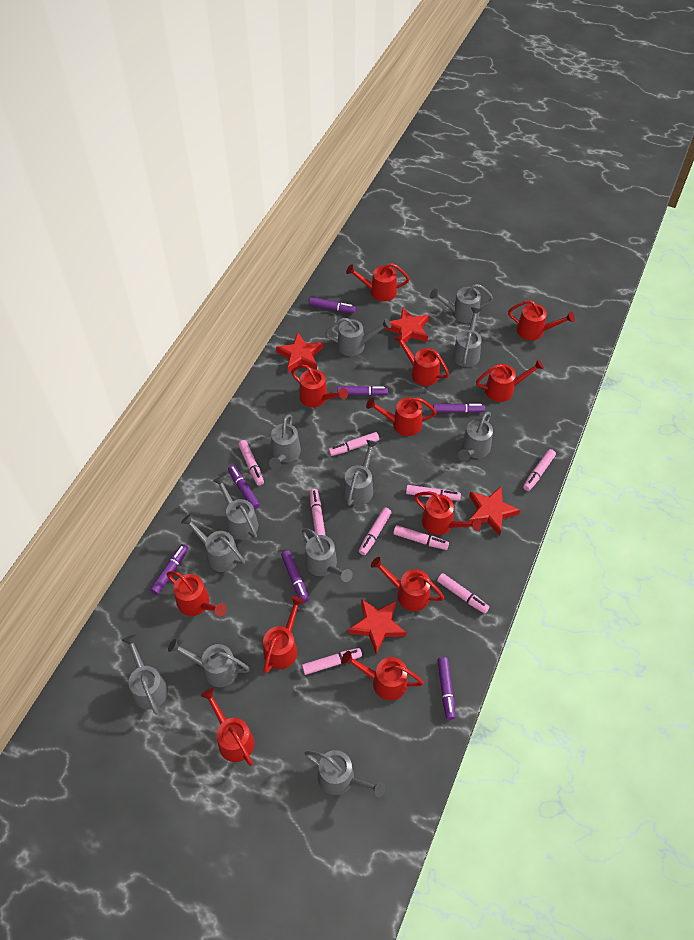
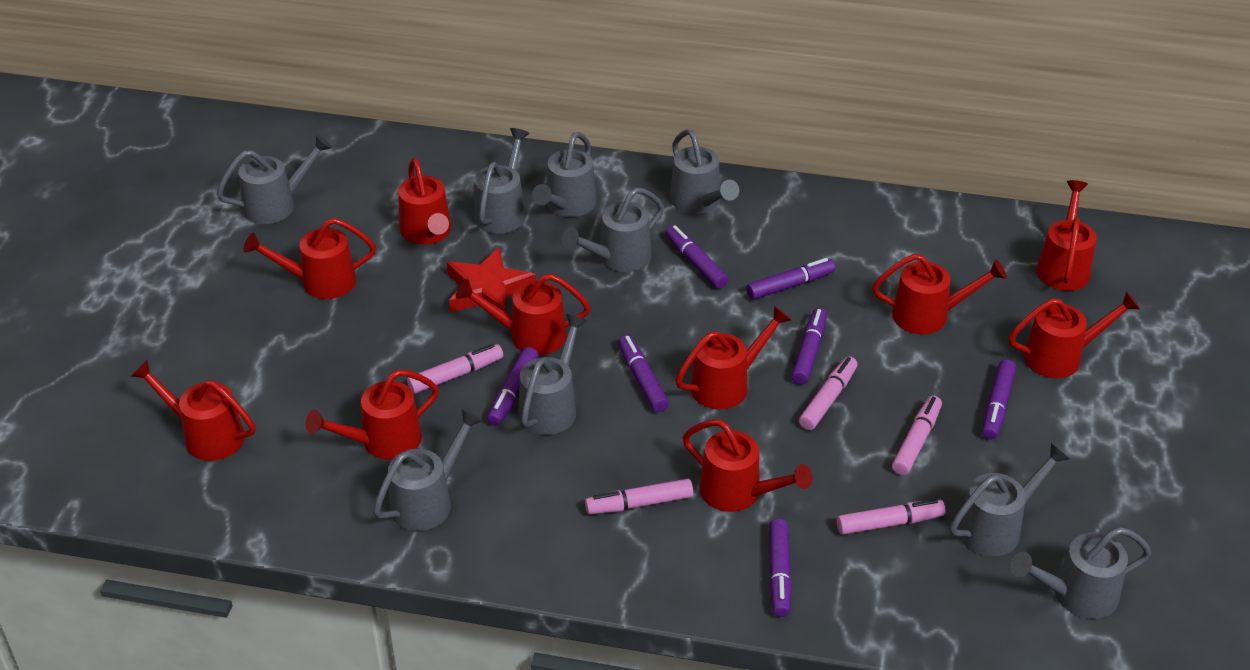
grey watering can: 12 -> 9
pink marker: 9 -> 5
red star: 4 -> 1
red watering can: 12 -> 10

